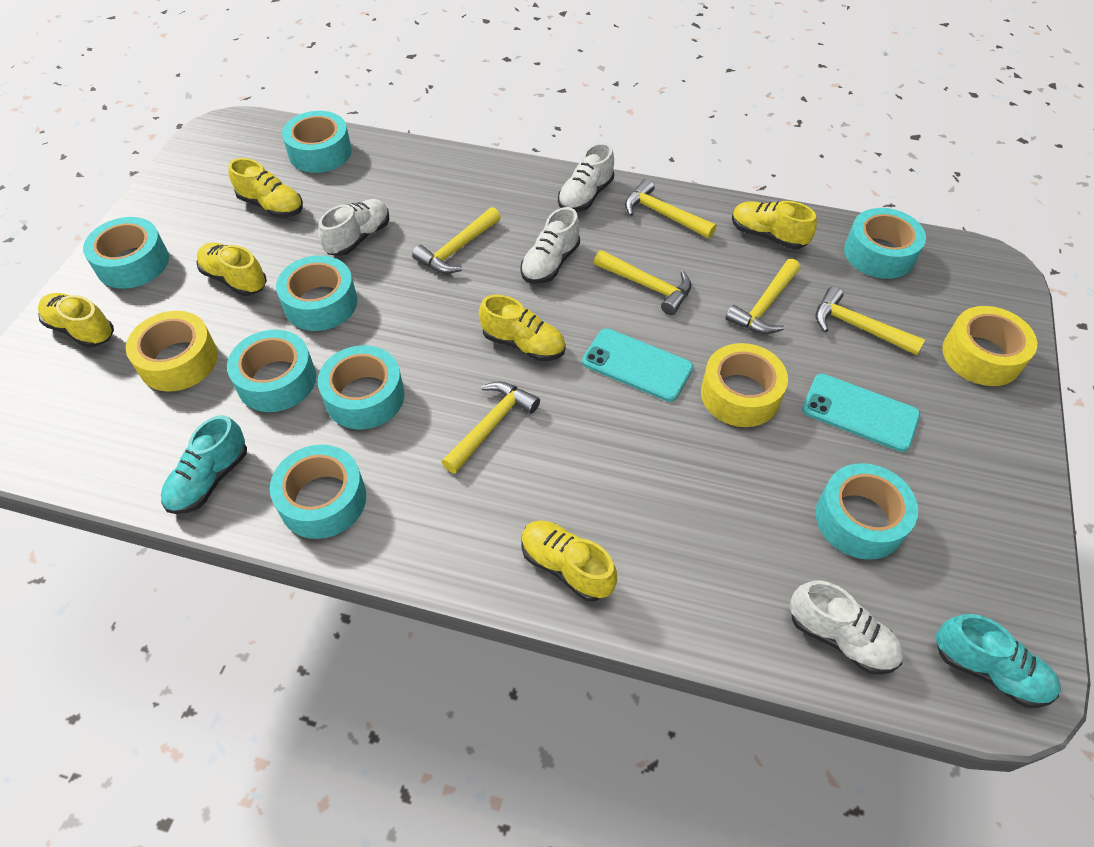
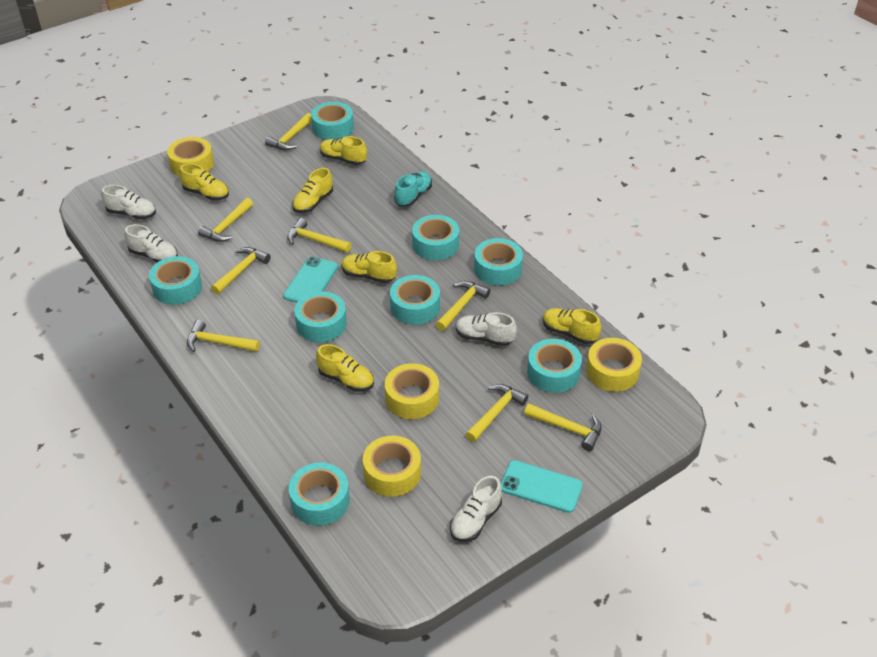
turquoise shoe: 2 -> 1
yellow hammer: 6 -> 8
yellow tape: 3 -> 4

